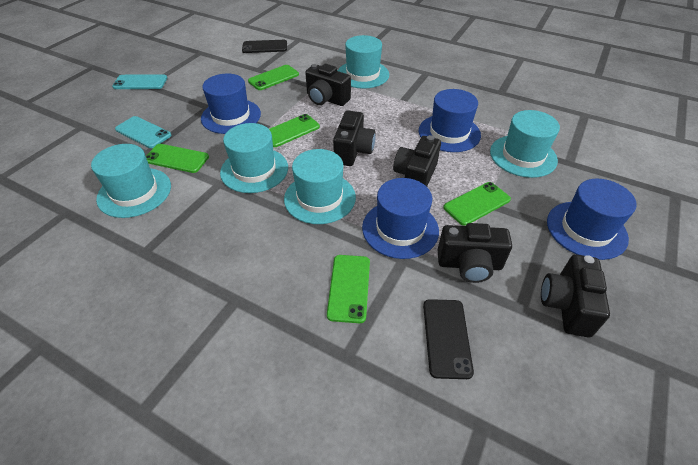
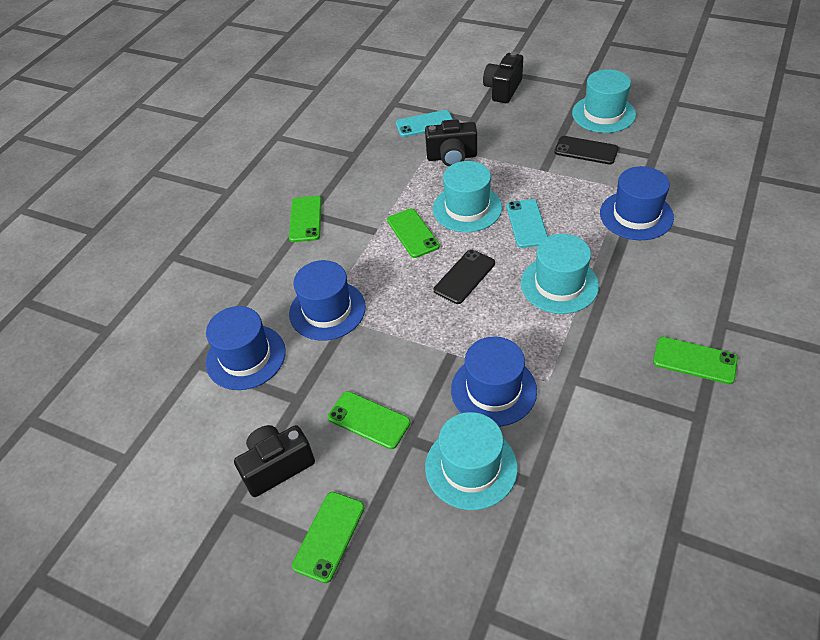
black camera: 5 -> 3
turquoise hat: 5 -> 4

